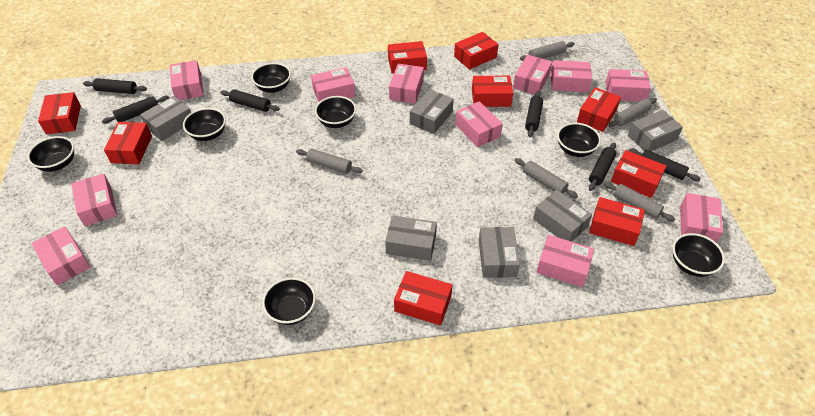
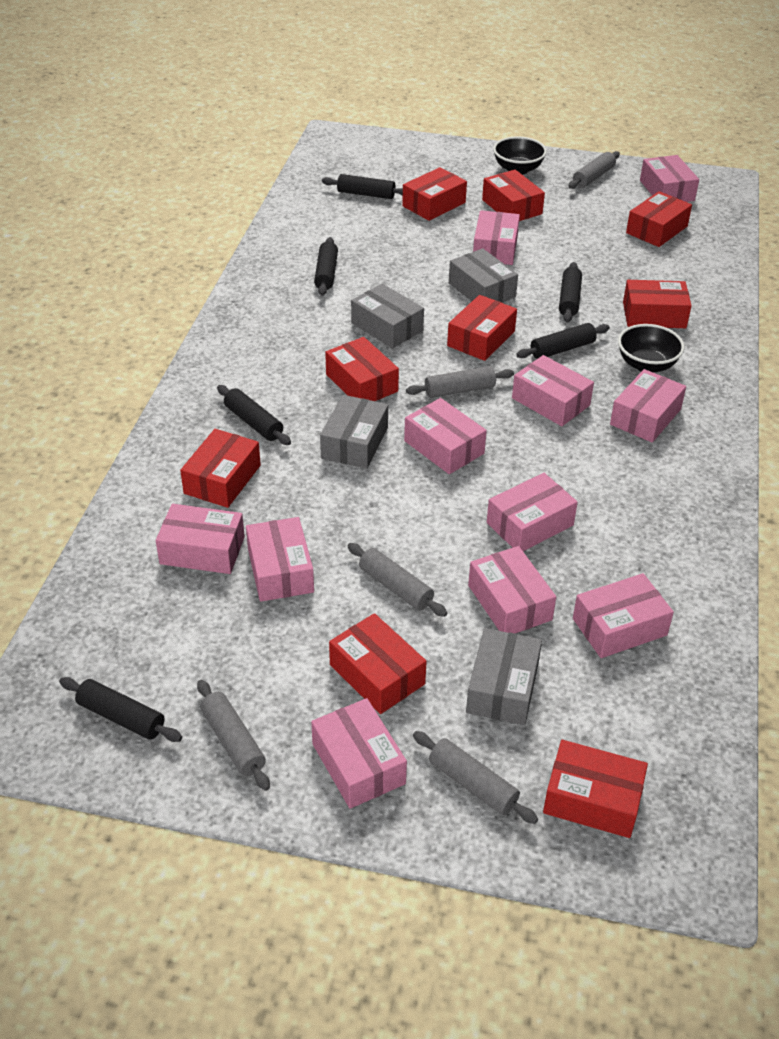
black bowl: 7 -> 2
grey box: 6 -> 4

